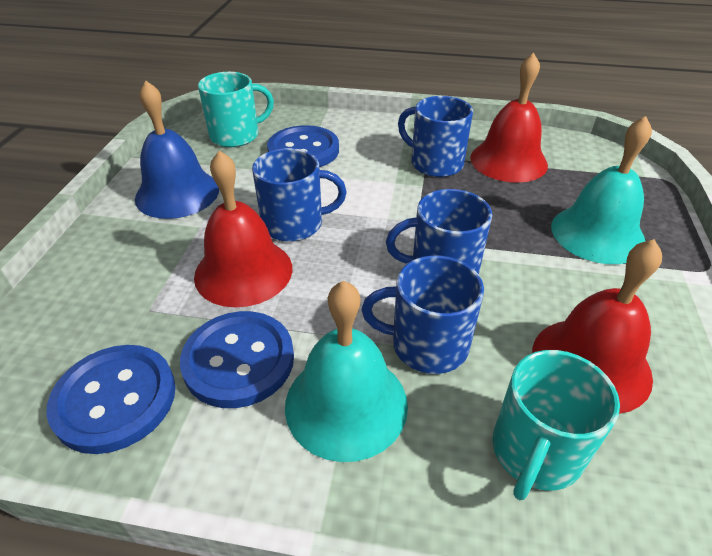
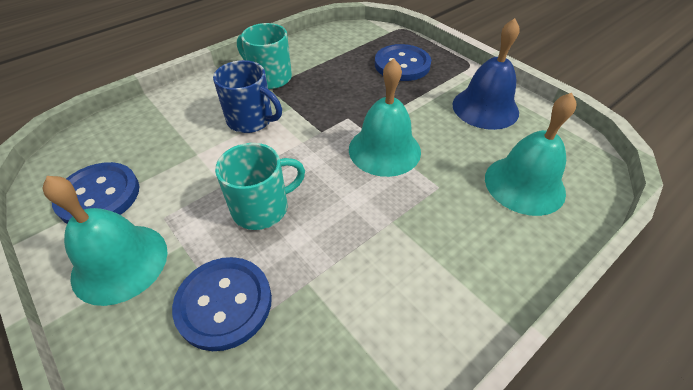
blue mug: 4 -> 1
red bell: 3 -> 0
turquoise bell: 2 -> 3

